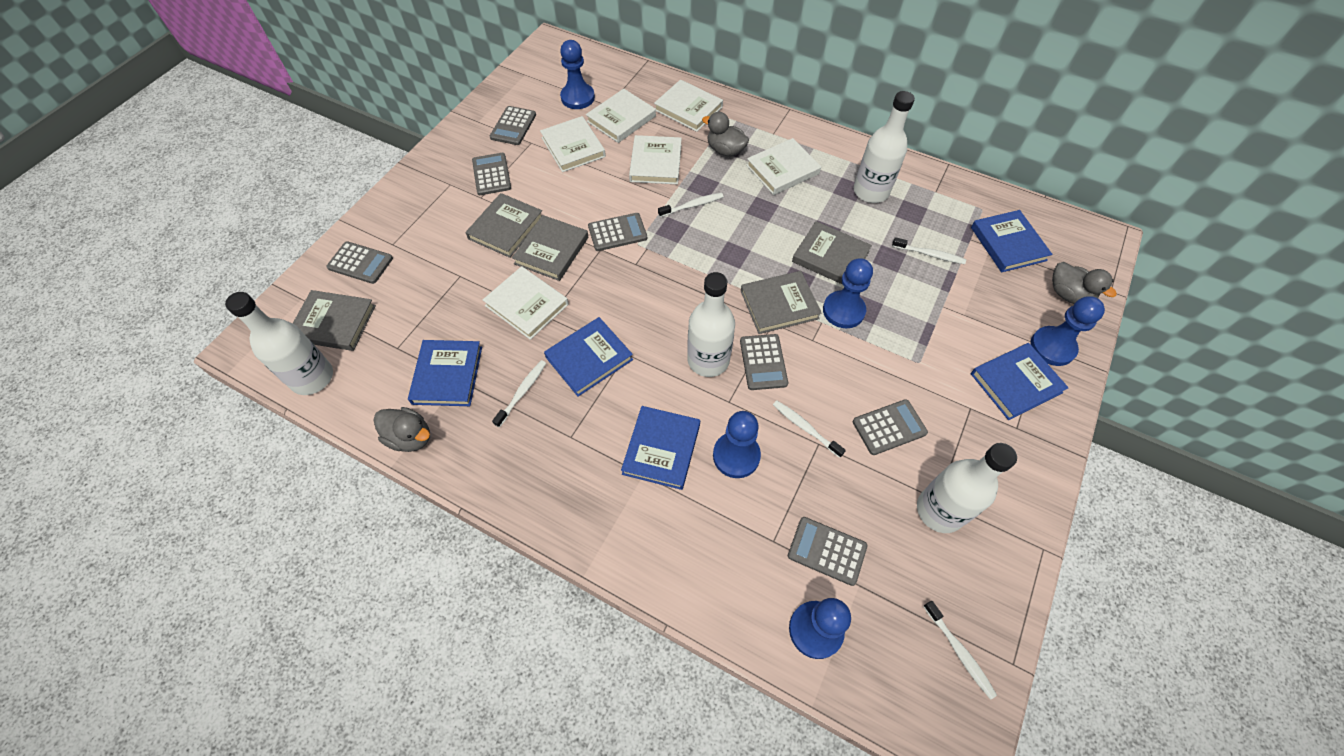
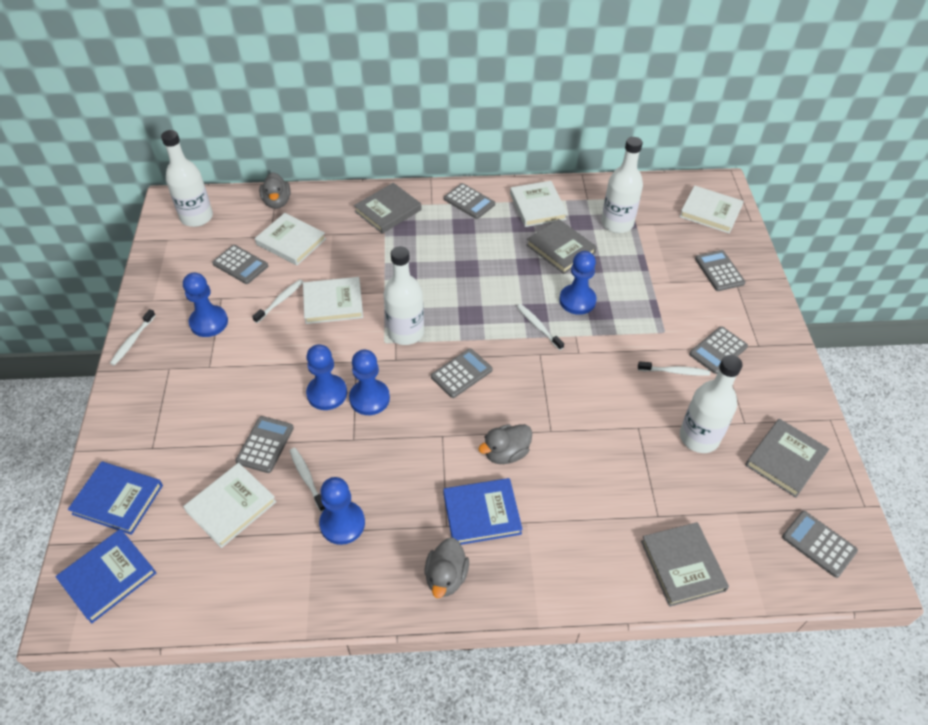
blue book: 5 -> 3
grey book: 5 -> 4
white book: 6 -> 5

